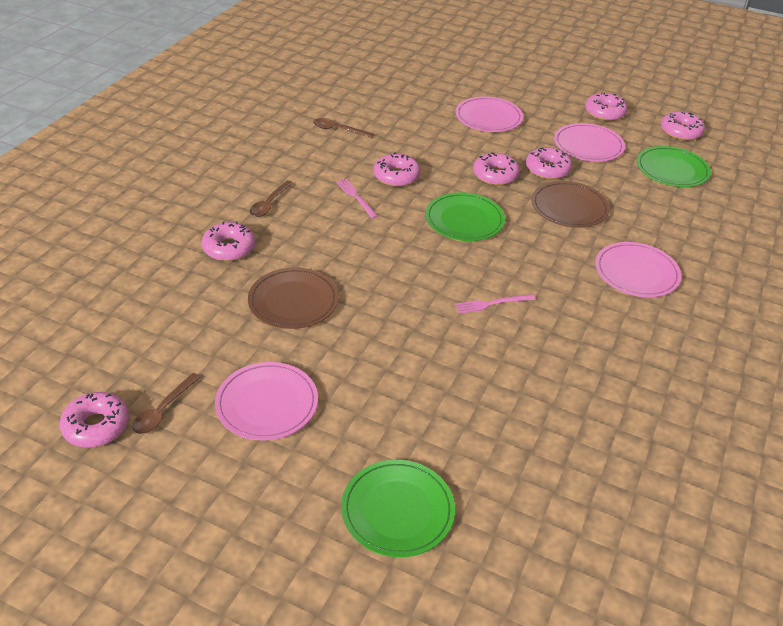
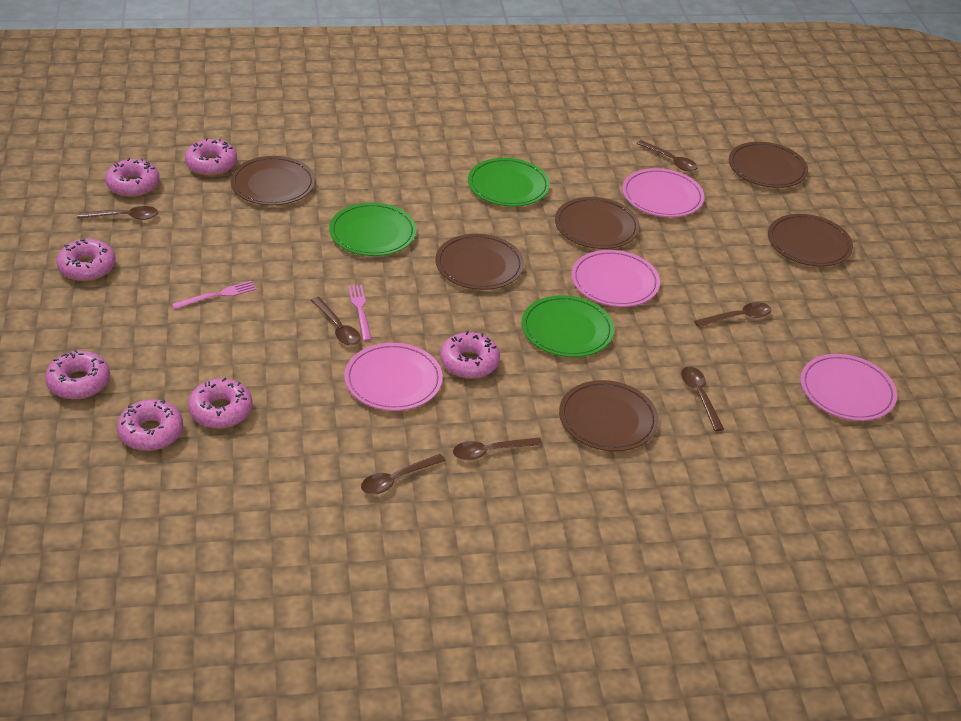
brown plate: 2 -> 6
brown spoon: 3 -> 7

